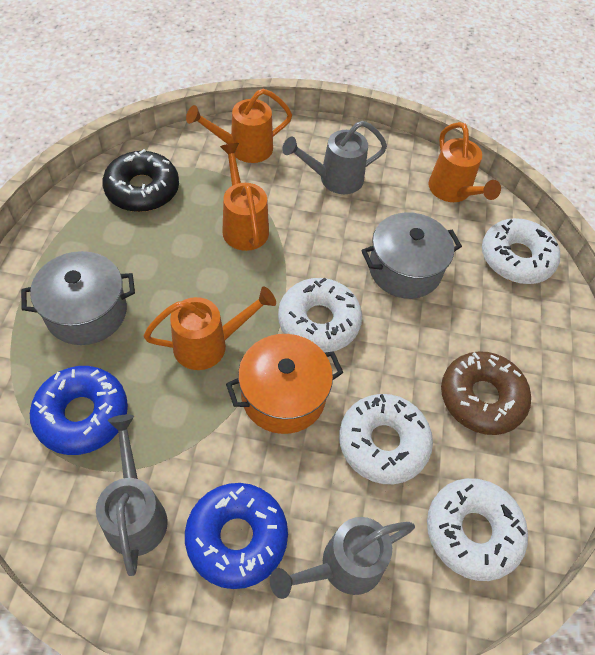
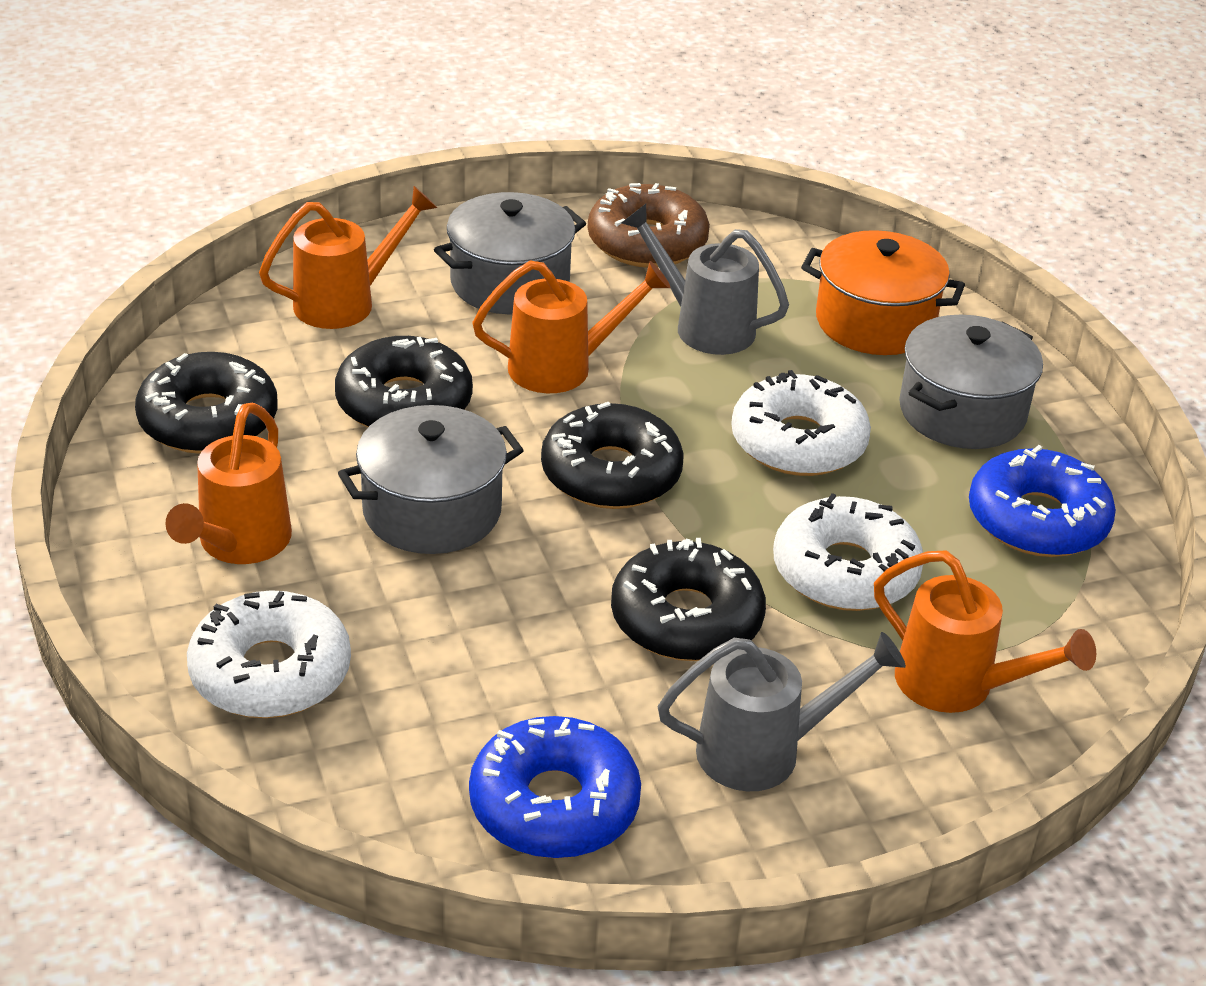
black donut: 1 -> 4
grey pot: 2 -> 3
grey watering can: 3 -> 2
white donut: 4 -> 3

